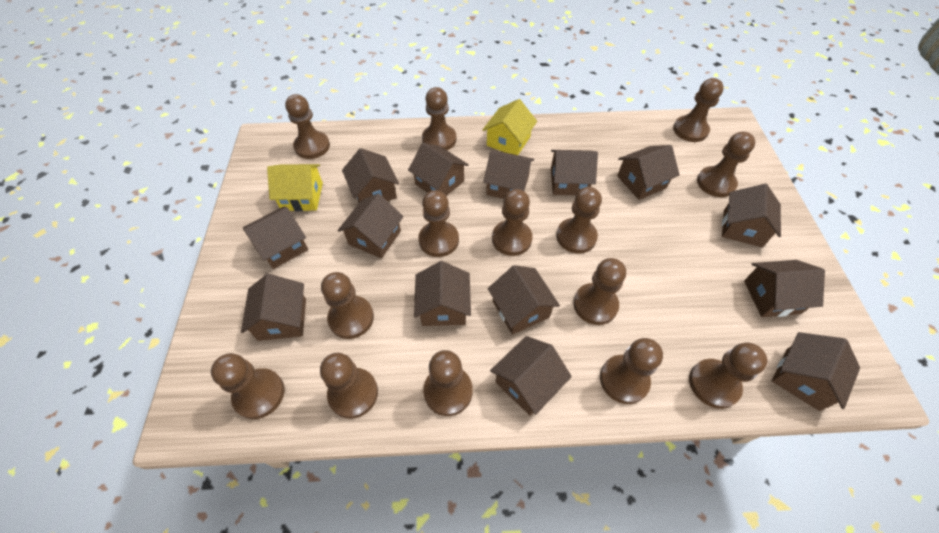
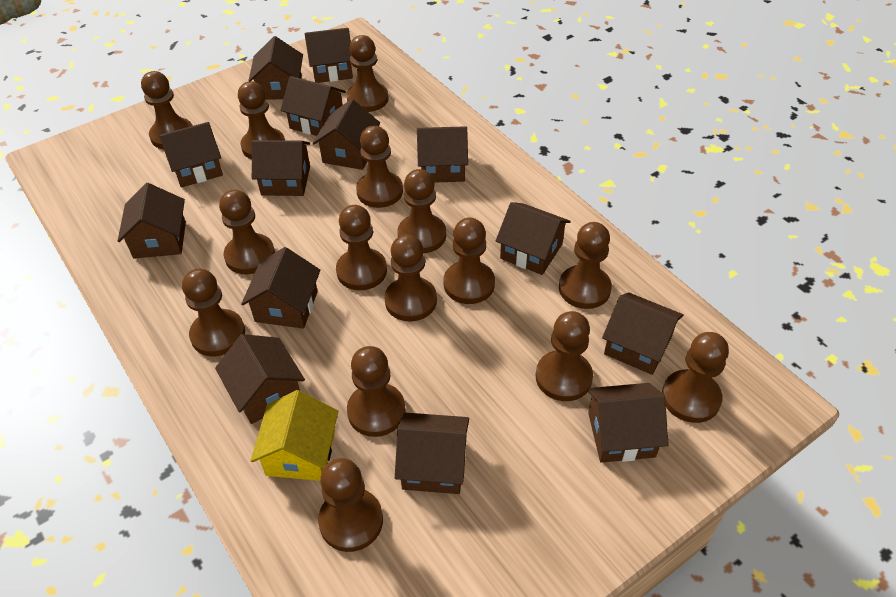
brown pawn: 14 -> 15
yellow house: 2 -> 1

